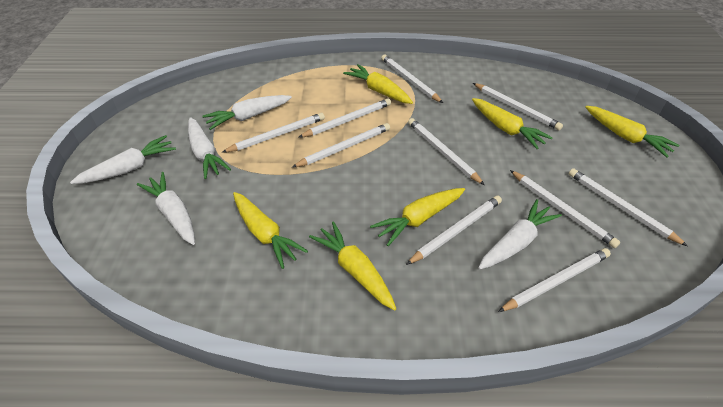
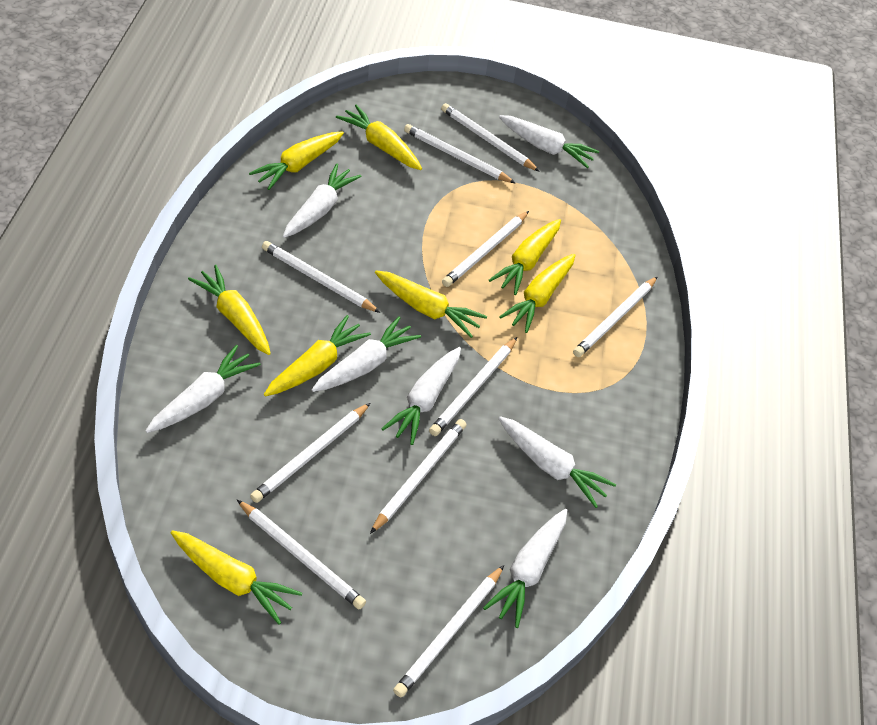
white carrot: 5 -> 7
yellow carrot: 6 -> 8

